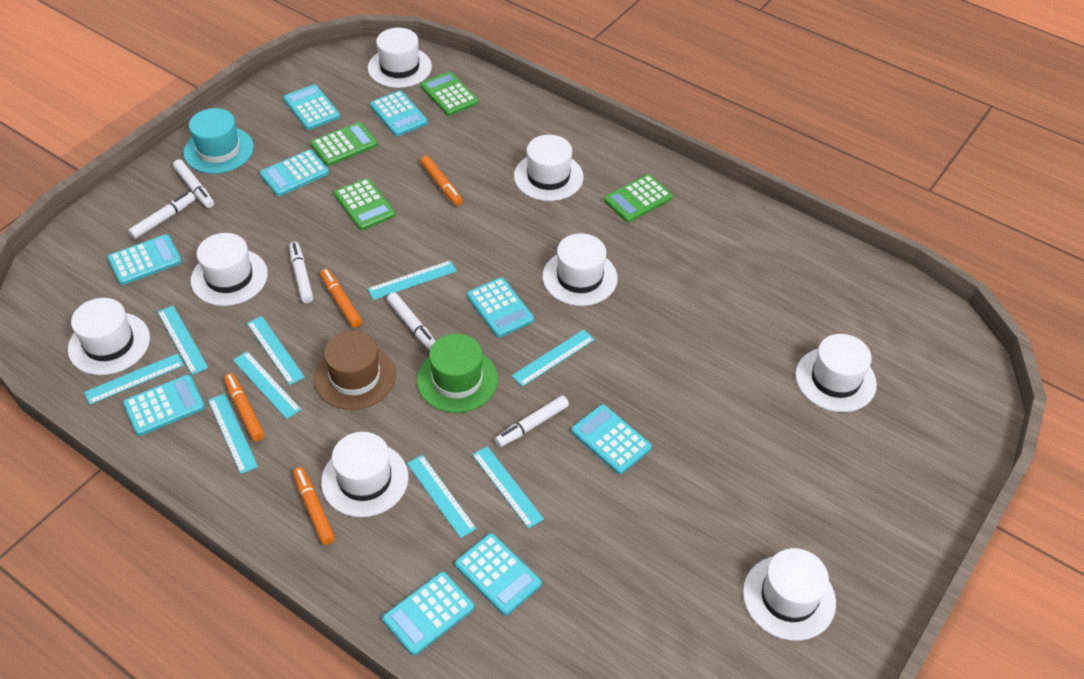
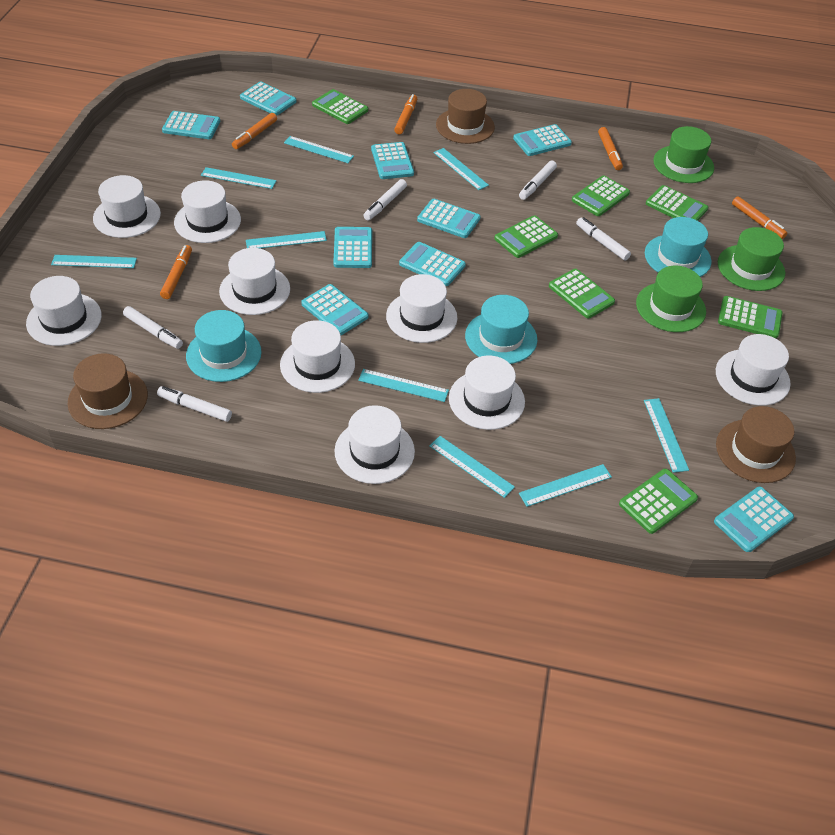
brown hat: 1 -> 3
green calculator: 4 -> 7
green hat: 1 -> 3
orange marker: 4 -> 5
turquoise hat: 1 -> 3
white hat: 8 -> 9

